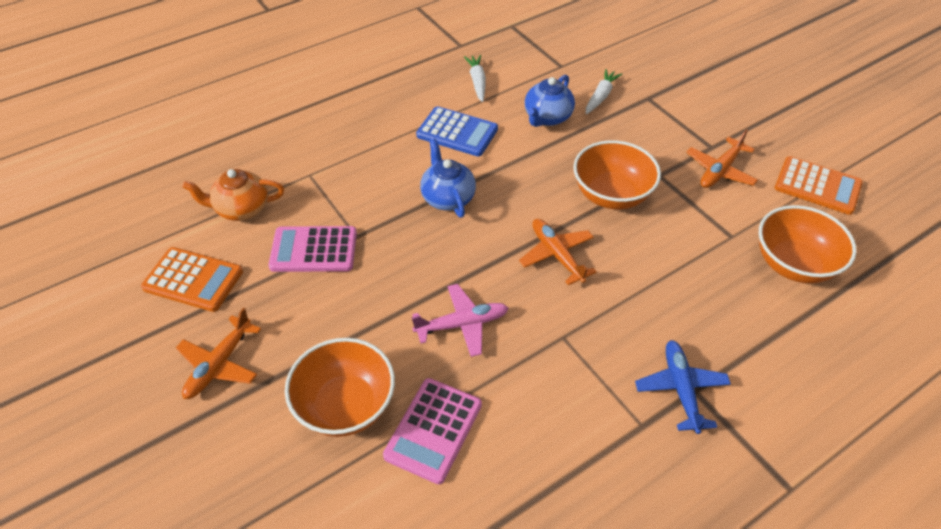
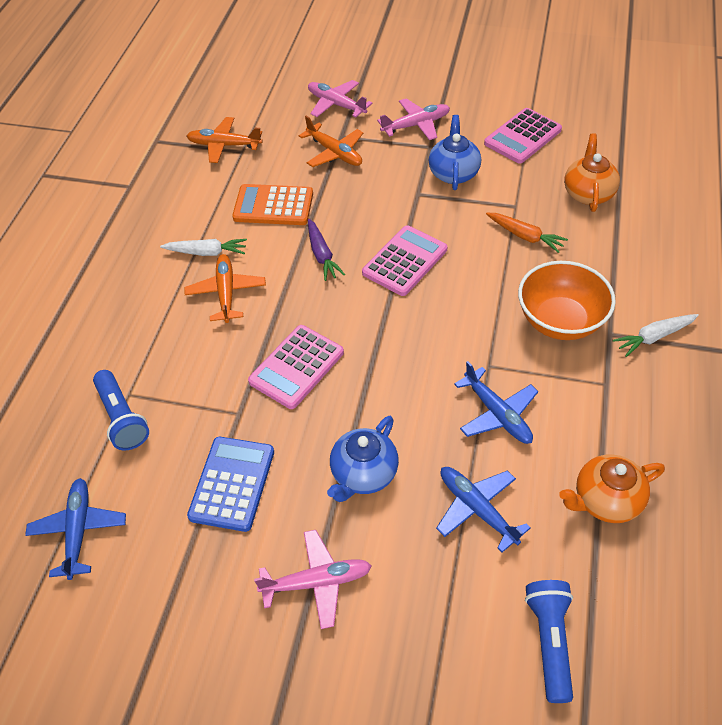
blue flashlight: 0 -> 2
blue plane: 1 -> 3
orange bowl: 3 -> 1
orange calculator: 2 -> 1
orange carrot: 0 -> 1
orange teapot: 1 -> 2
pink calculator: 2 -> 3
pink plane: 1 -> 3
purple carrot: 0 -> 1

